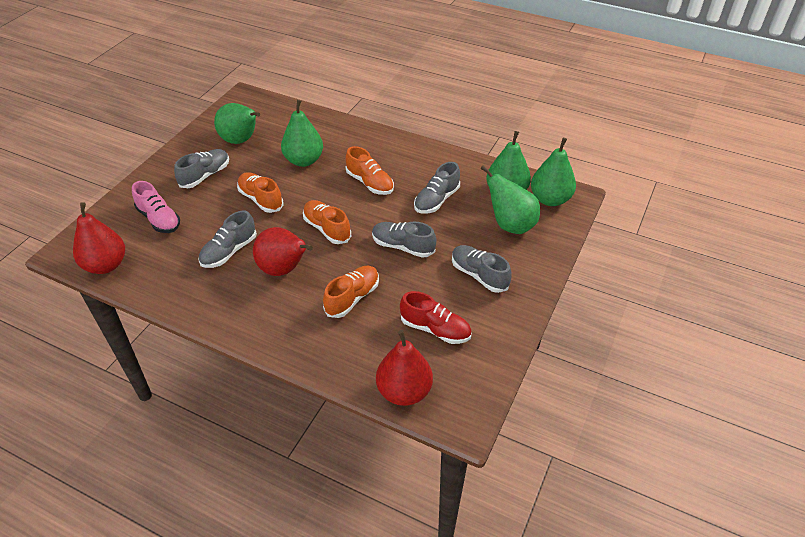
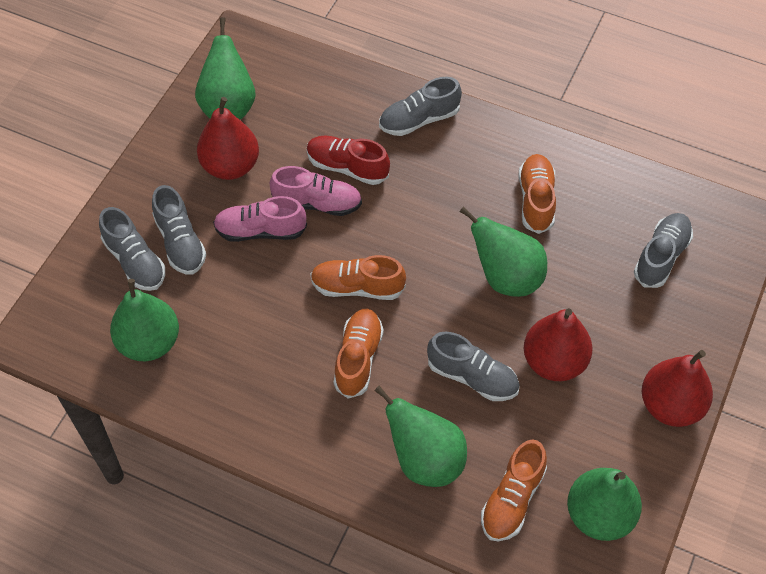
pink shoe: 1 -> 2

